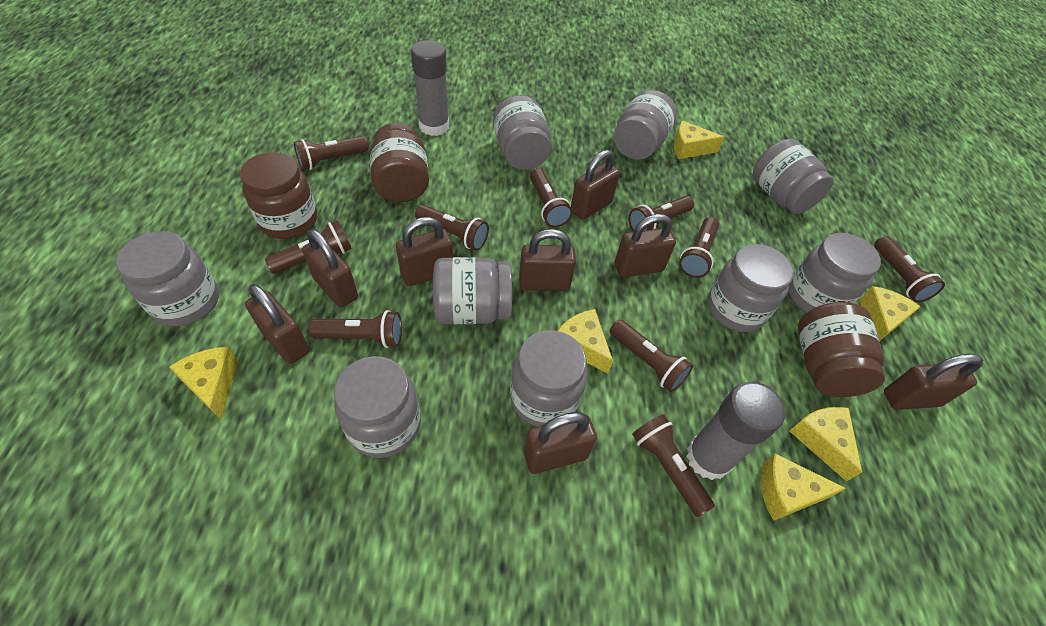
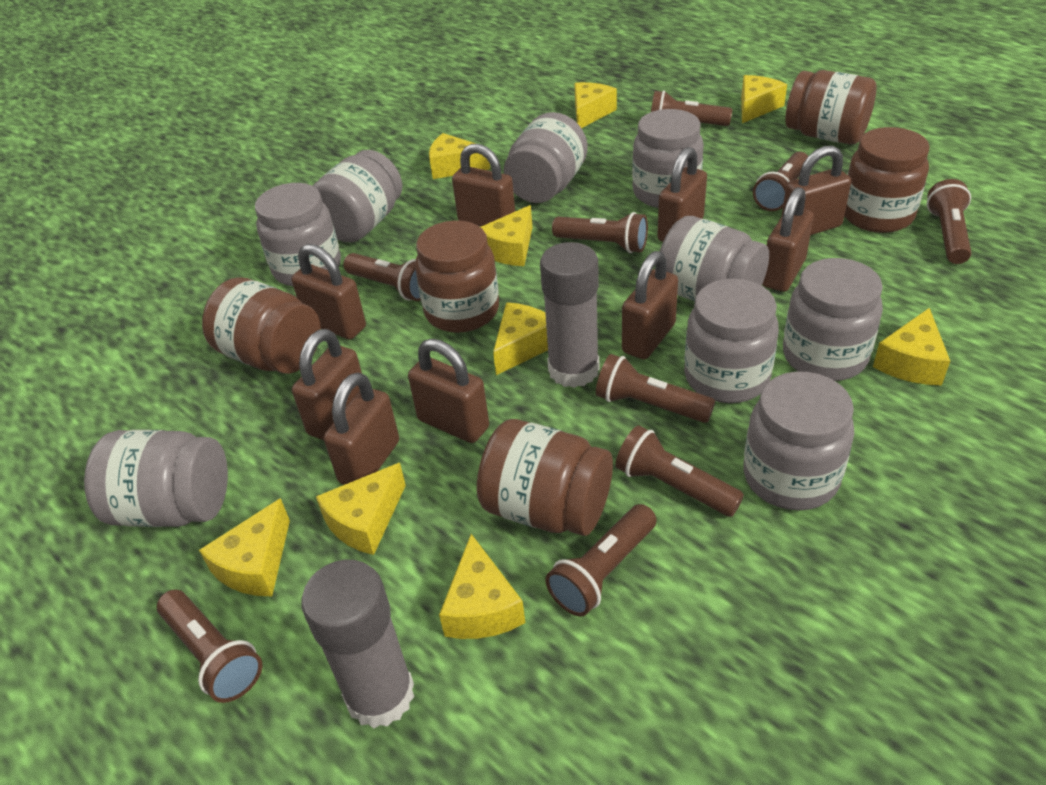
brown flashlight: 10 -> 9
brown jar: 3 -> 5
brown padlock: 8 -> 9
yellow cheese: 6 -> 9

